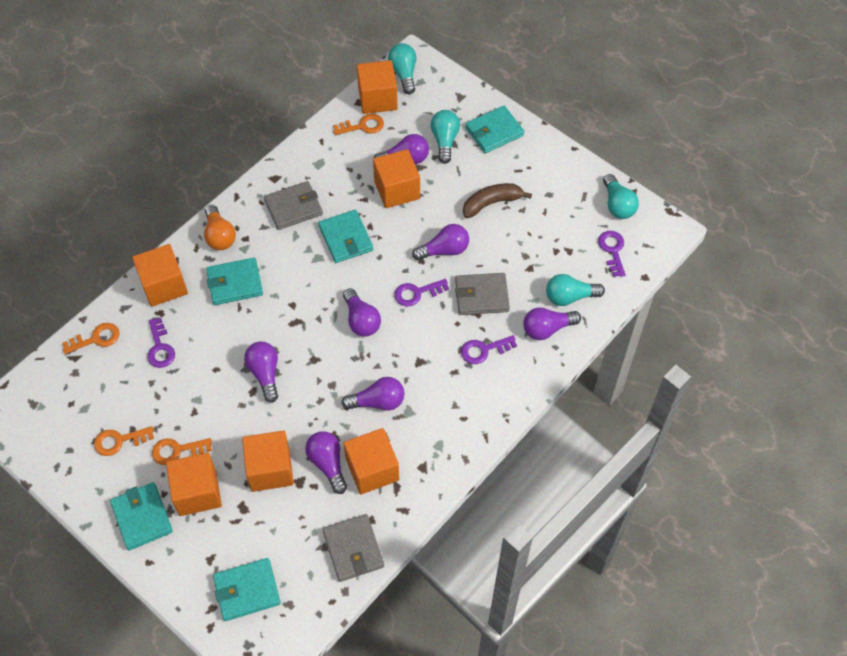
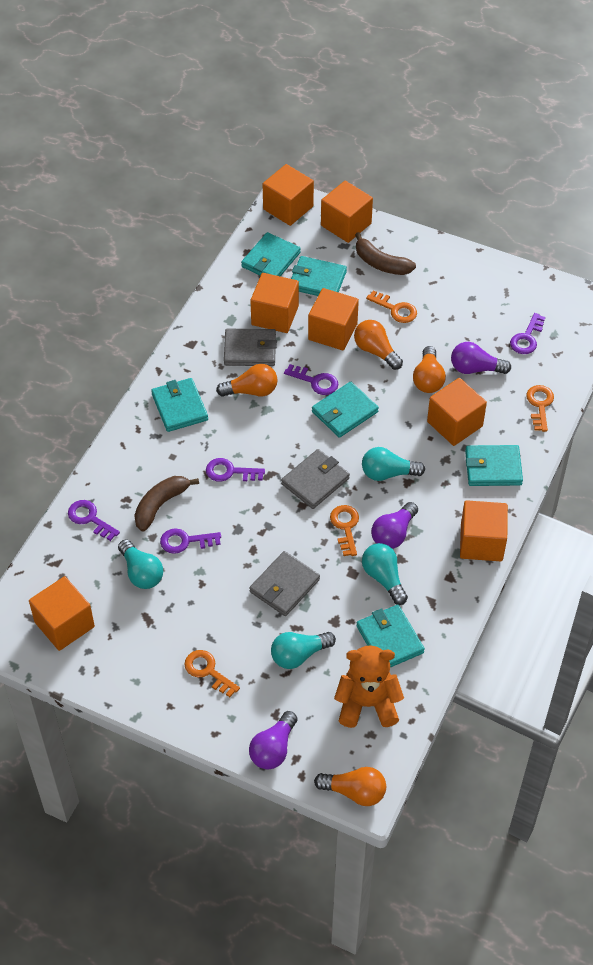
brown banana: 1 -> 2
orange cube: 6 -> 7
orange light bulb: 1 -> 4
orange teddy bear: 0 -> 1
purple key: 4 -> 5
purple light bulb: 7 -> 3
turquoise wallet: 5 -> 6

